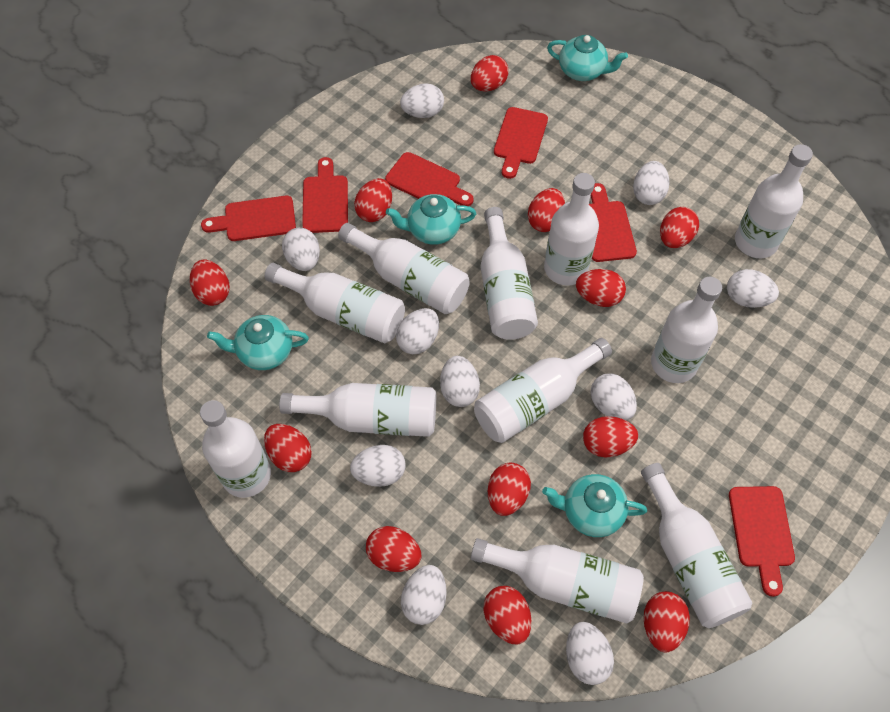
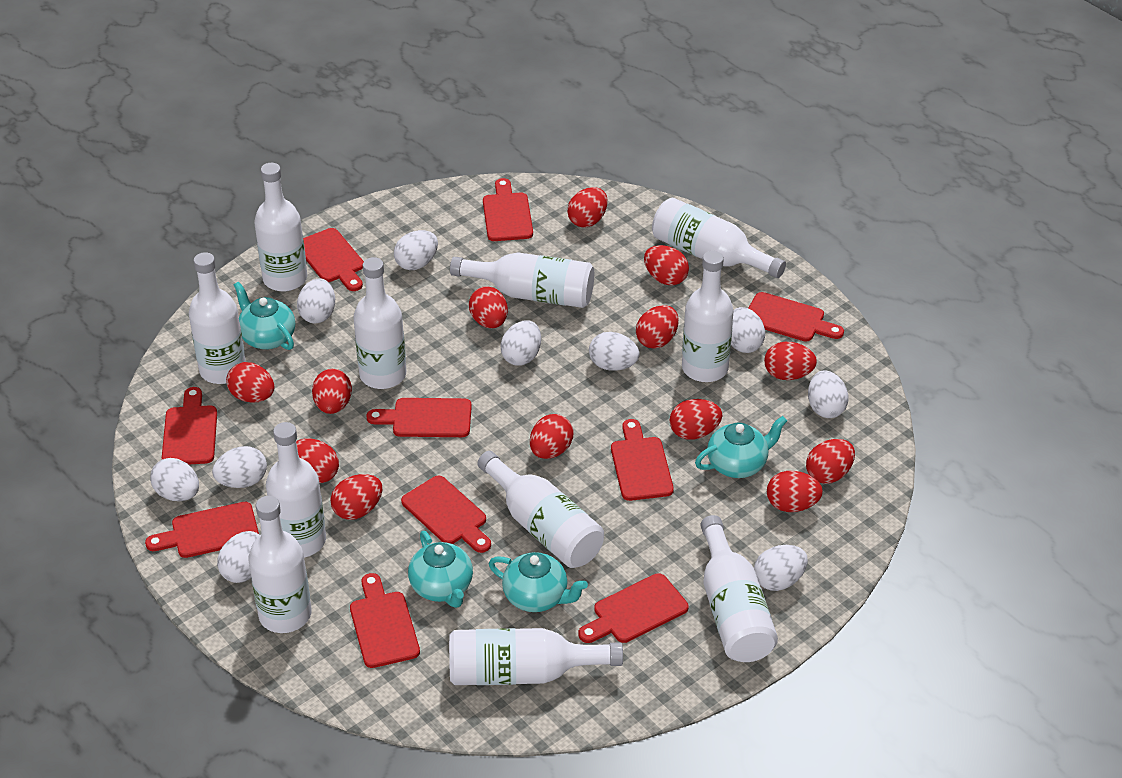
red cutting board: 6 -> 10
red egg: 12 -> 13

